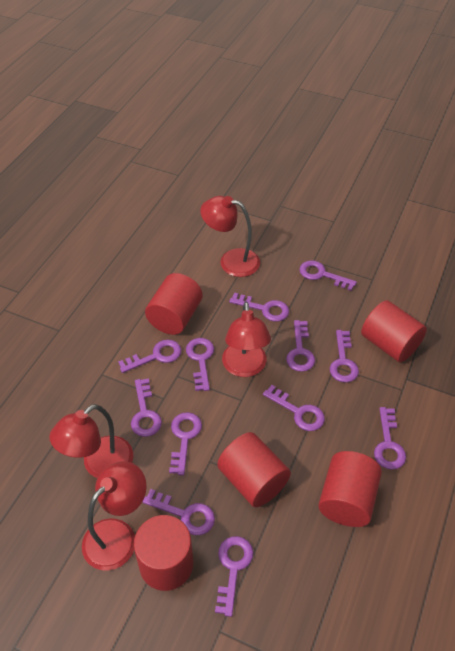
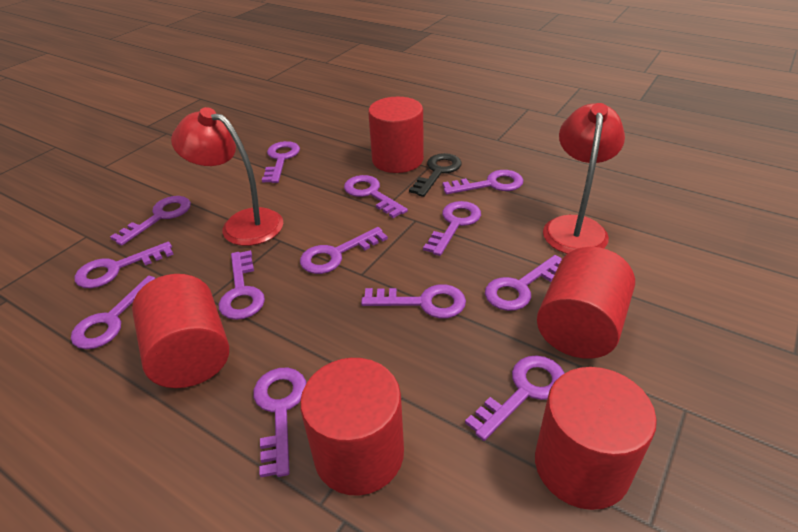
black key: 0 -> 1
purple key: 12 -> 13
red lamp: 4 -> 2

